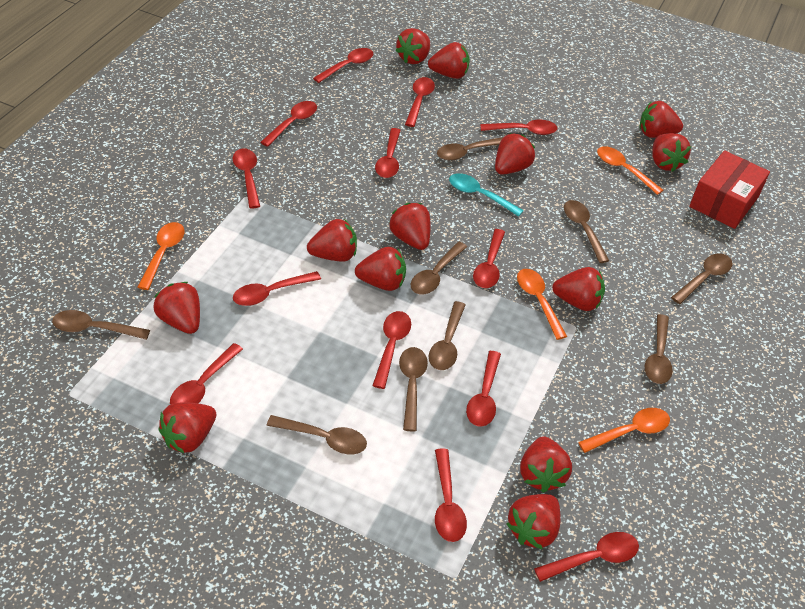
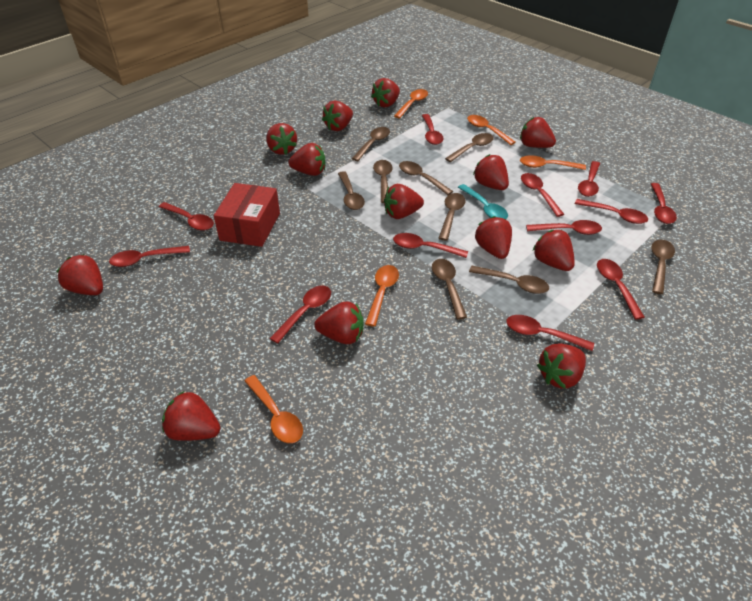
orange spoon: 4 -> 5
red spoon: 13 -> 12

